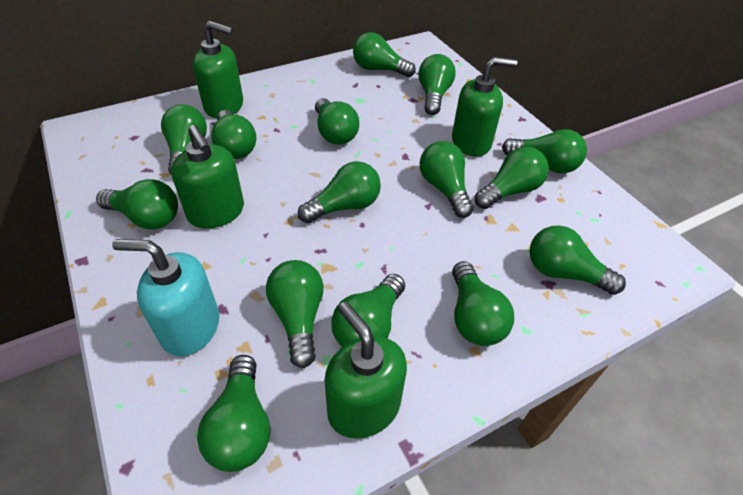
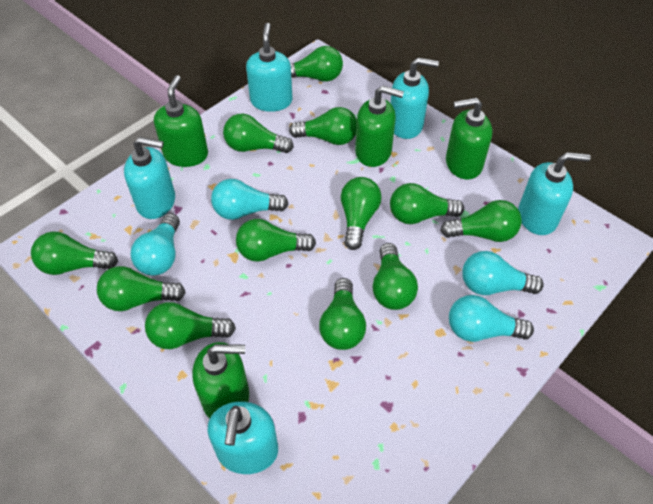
green light bulb: 15 -> 12
turquoise light bulb: 0 -> 4
turquoise soap dispenser: 1 -> 5

